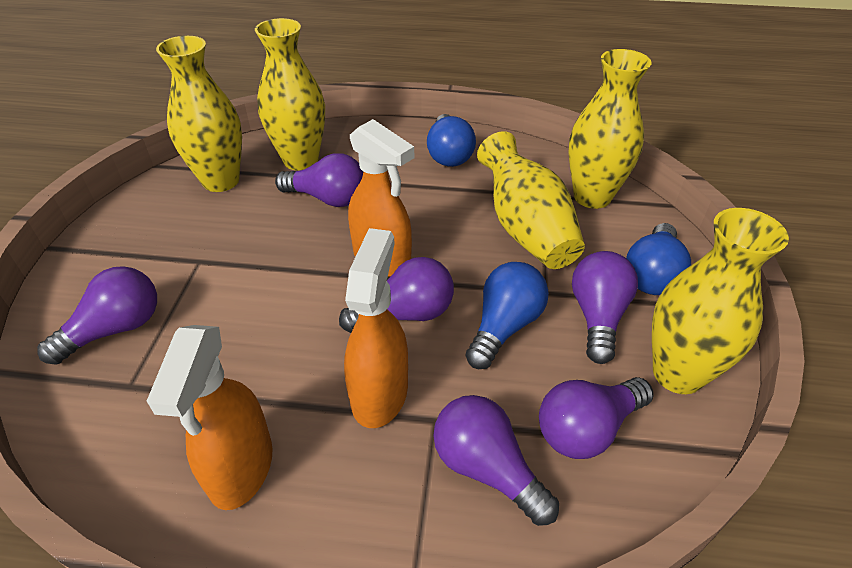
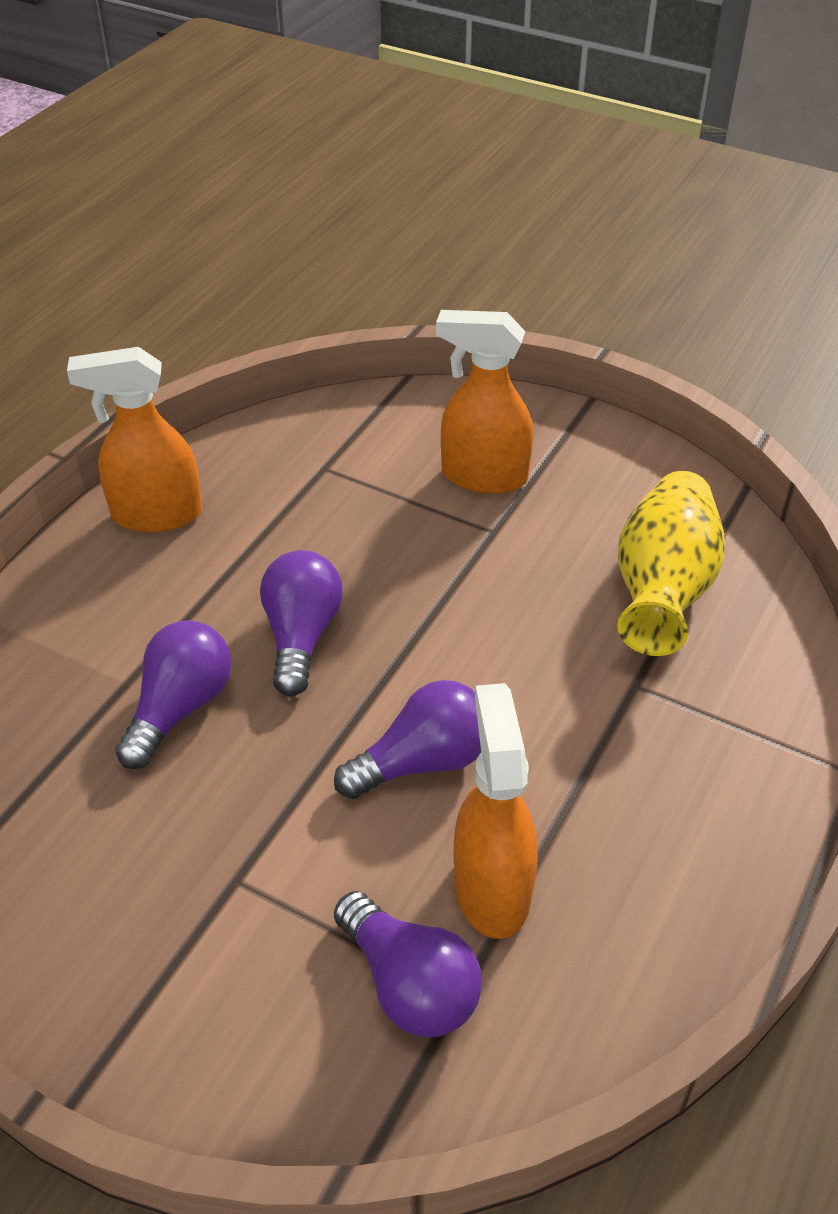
blue light bulb: 3 -> 0
purple light bulb: 6 -> 4
yellow vase: 5 -> 1

